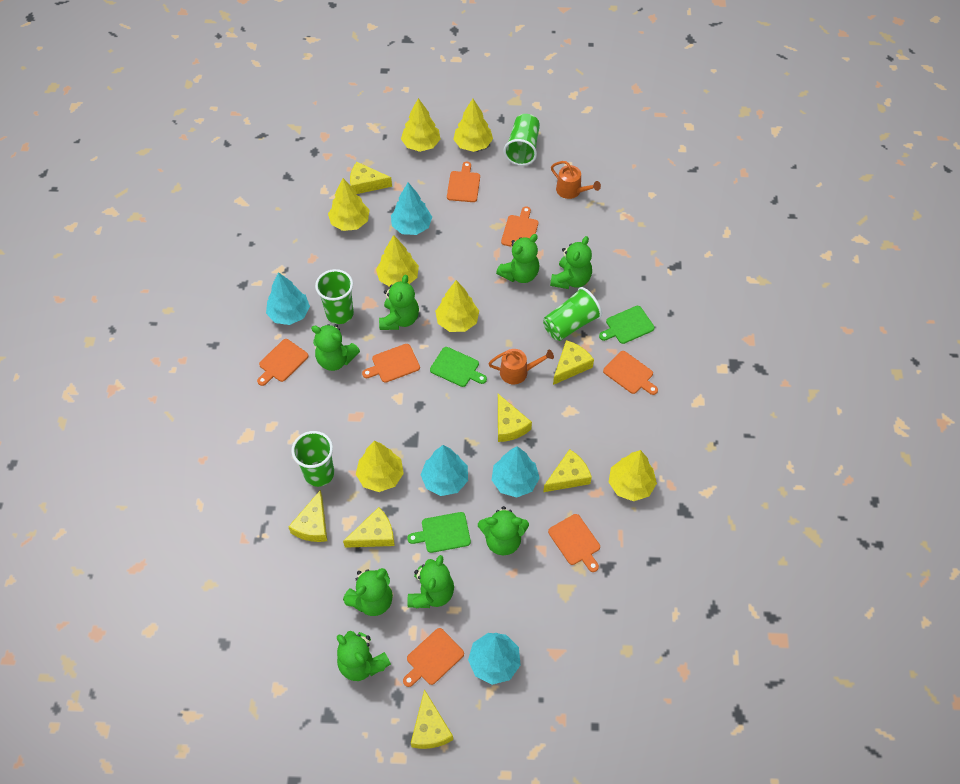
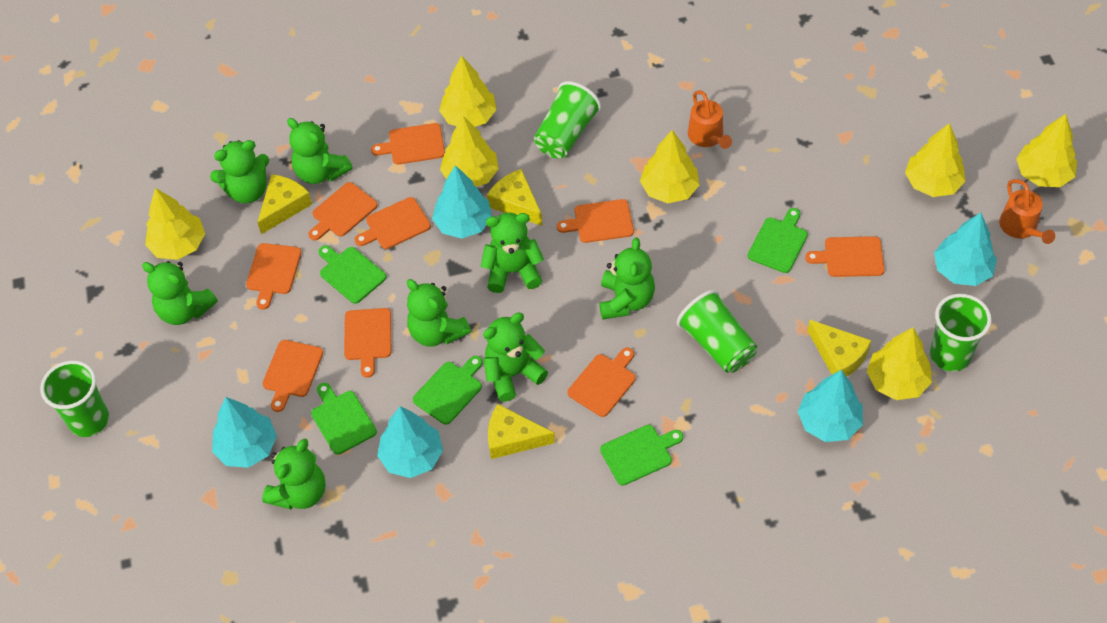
green cutting board: 3 -> 5
orange cutting board: 7 -> 9
yellow cheese: 7 -> 4

